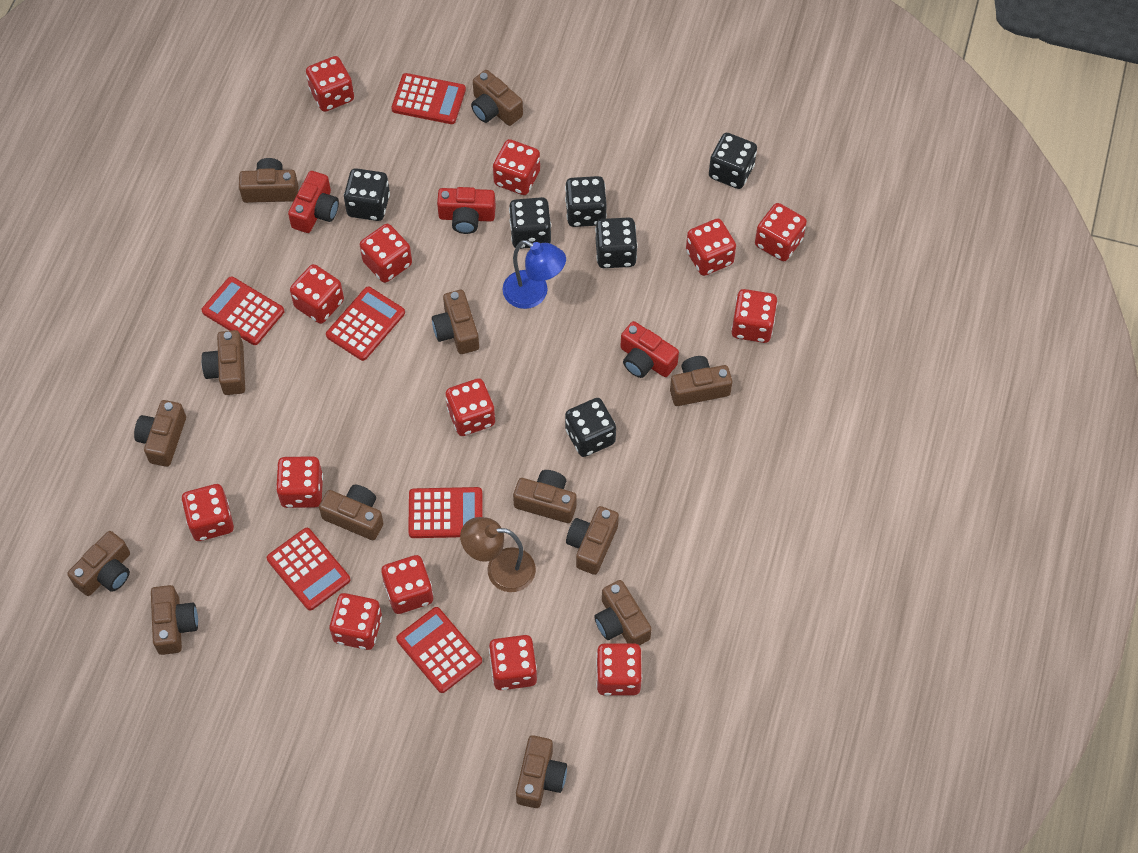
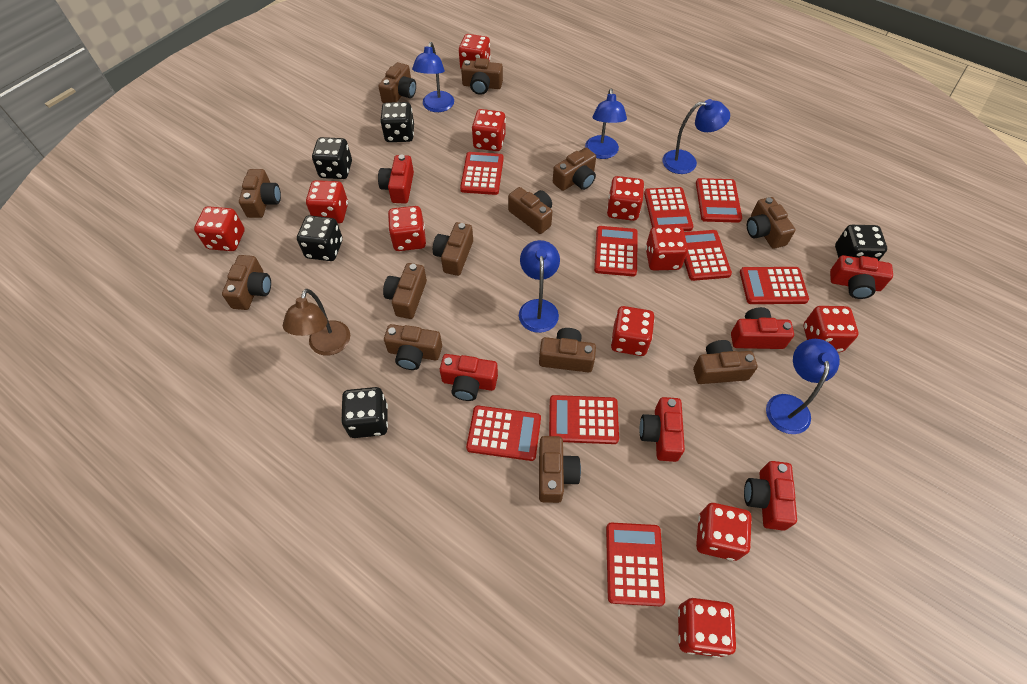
black dice: 6 -> 5
blue lamp: 1 -> 5
red calculator: 6 -> 9
red camera: 3 -> 6
red dice: 14 -> 11

